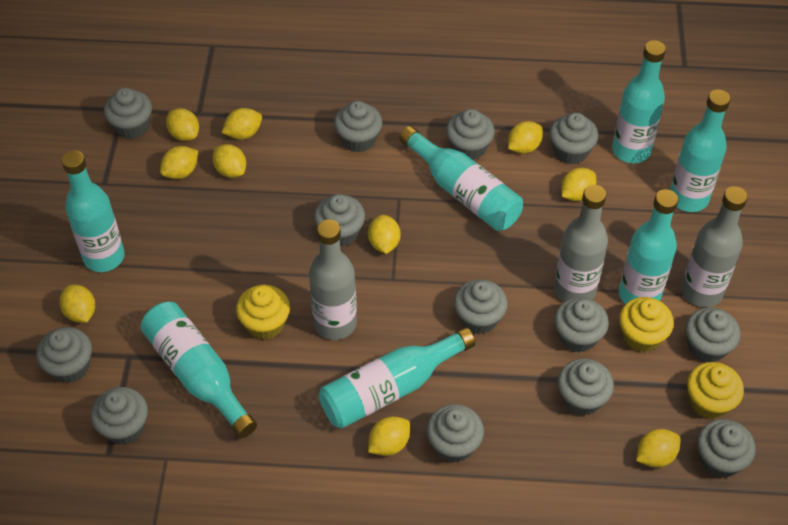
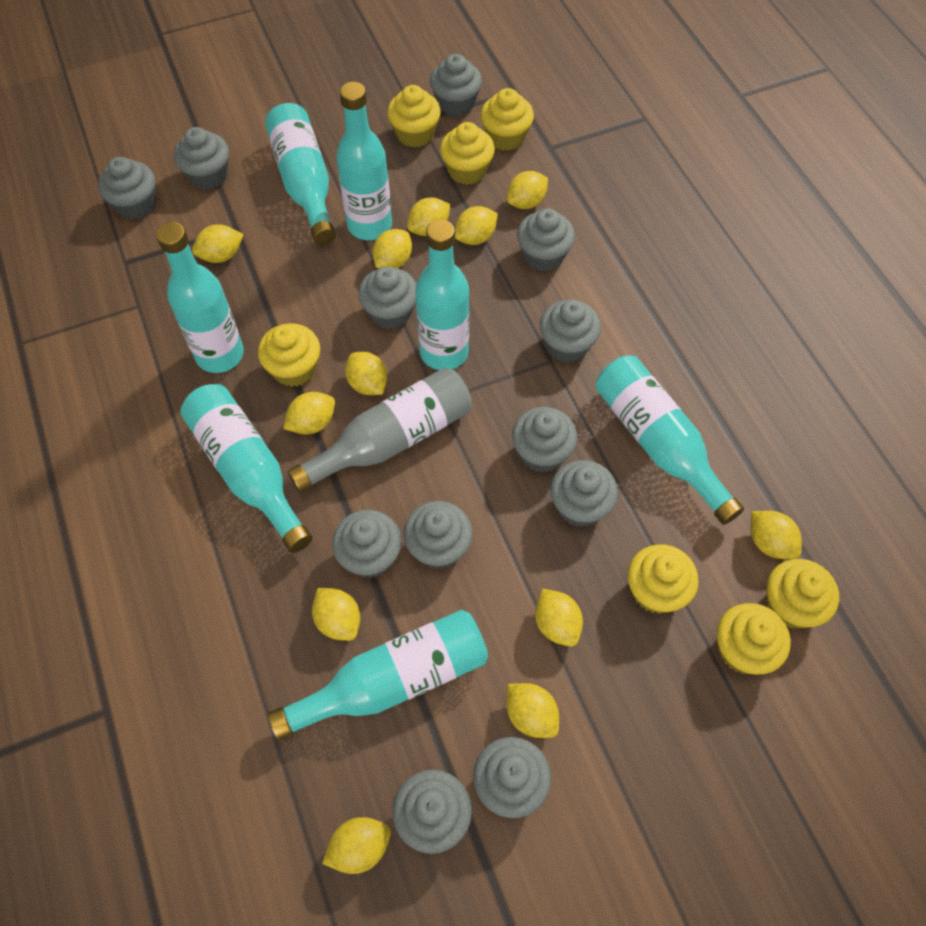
grey bottle: 3 -> 1
grey cupcake: 13 -> 12
yellow cupcake: 3 -> 7
yellow lemon: 10 -> 12

